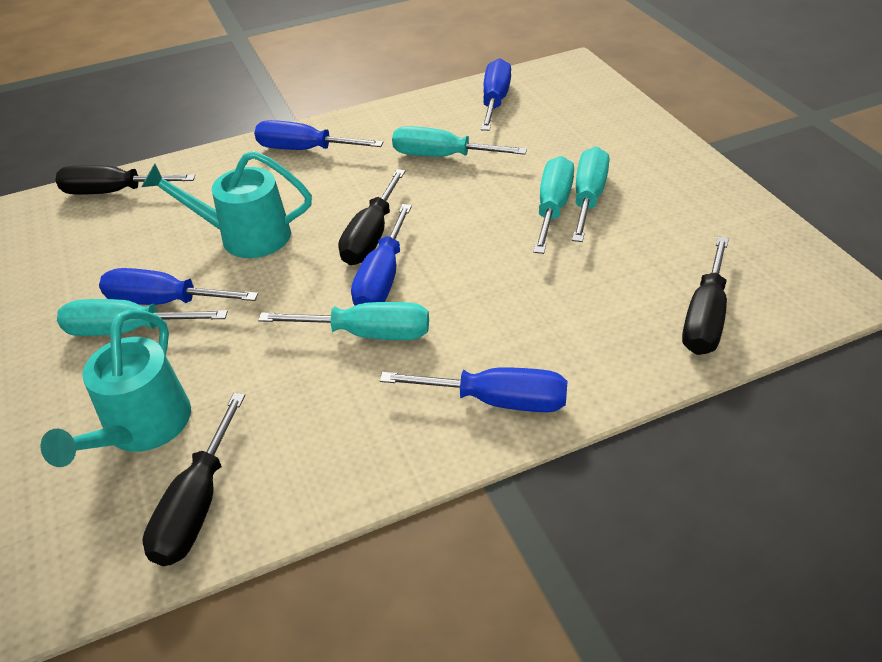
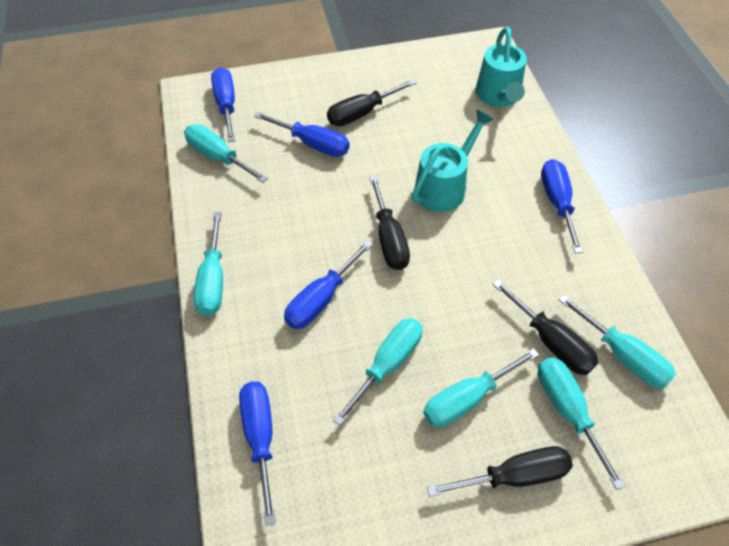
turquoise screwdriver: 5 -> 6

